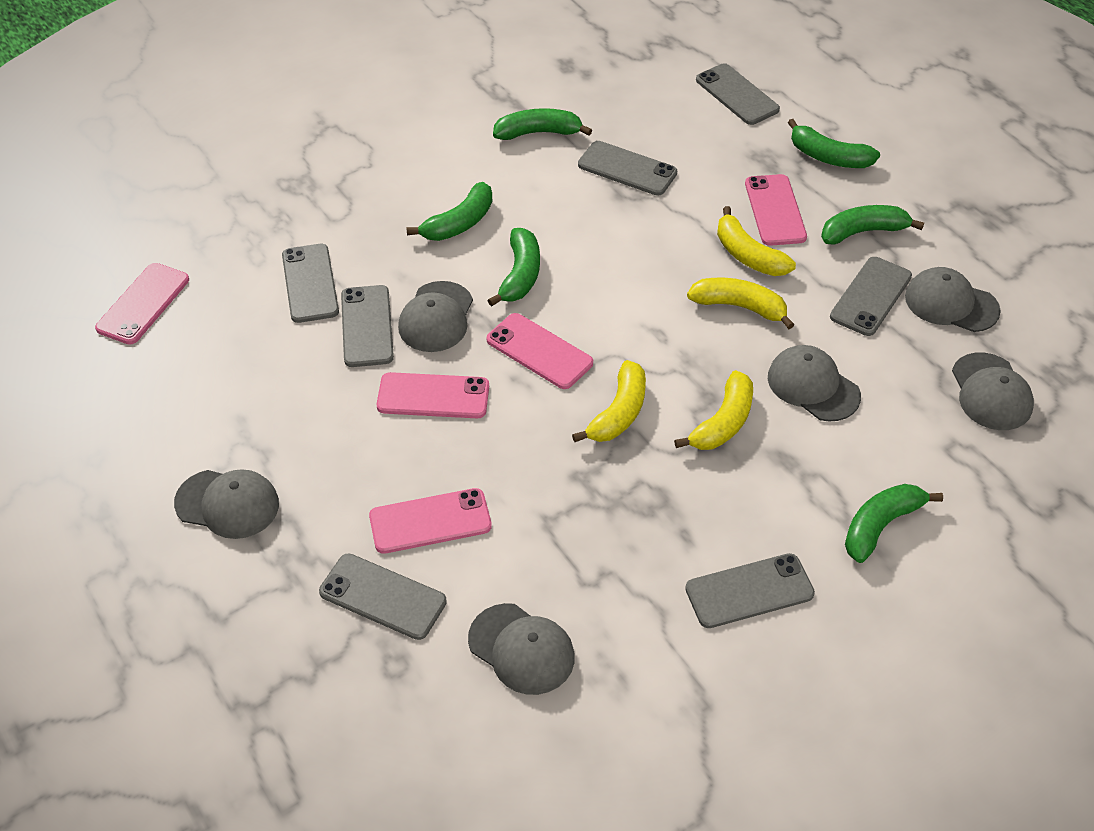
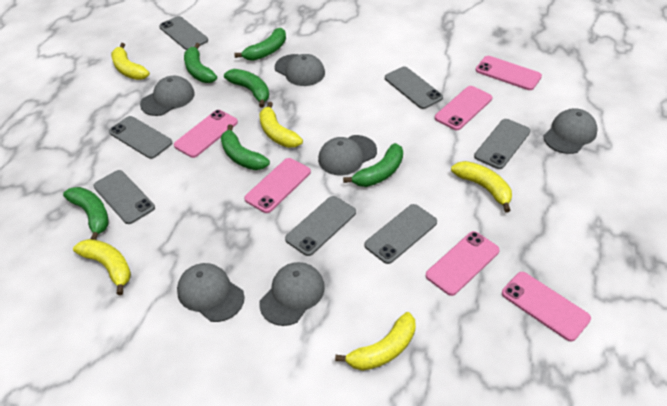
pink phone: 5 -> 6
yellow banana: 4 -> 5

